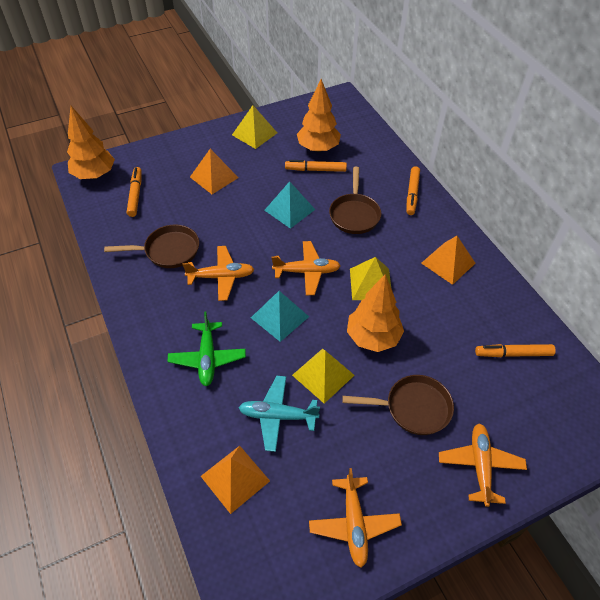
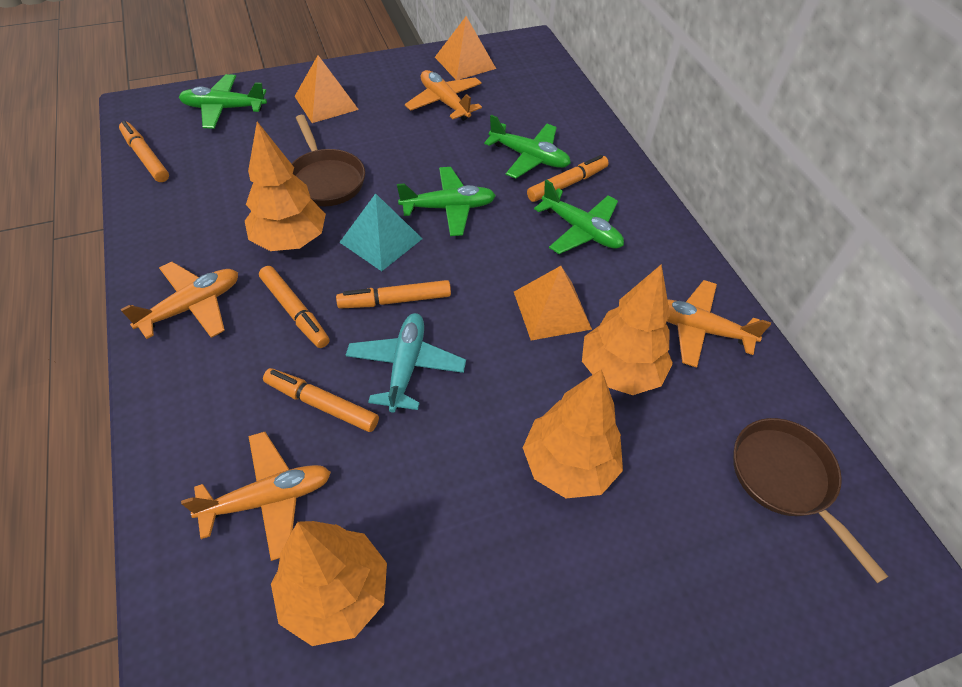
brown pan: 3 -> 2
green plane: 1 -> 4
orange marker: 4 -> 5
orange tree: 3 -> 4
turquoise pyramid: 2 -> 1
yellow pyramid: 3 -> 0

